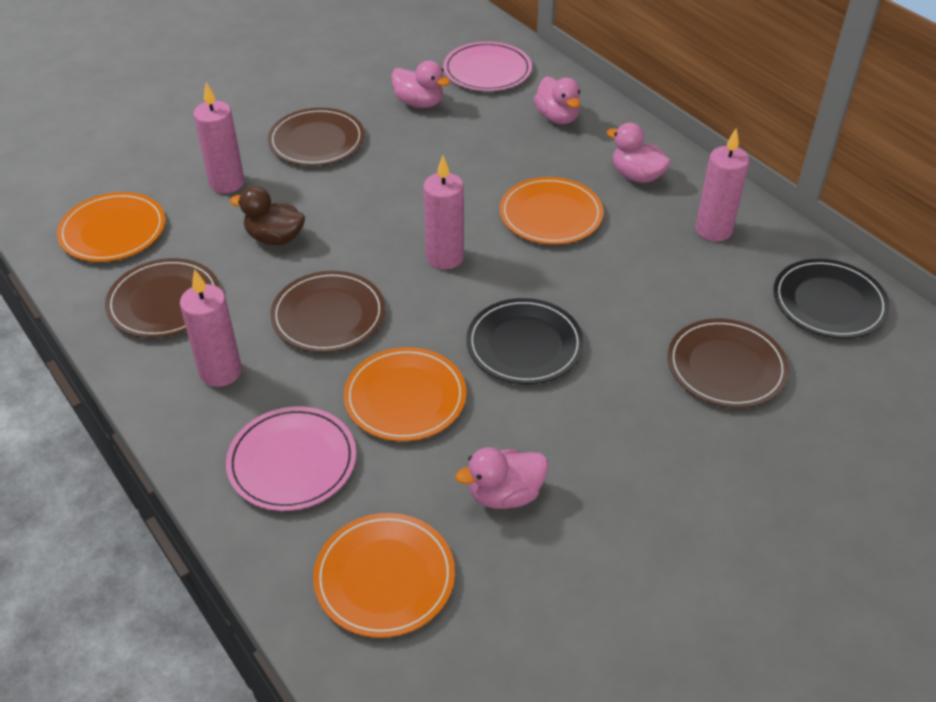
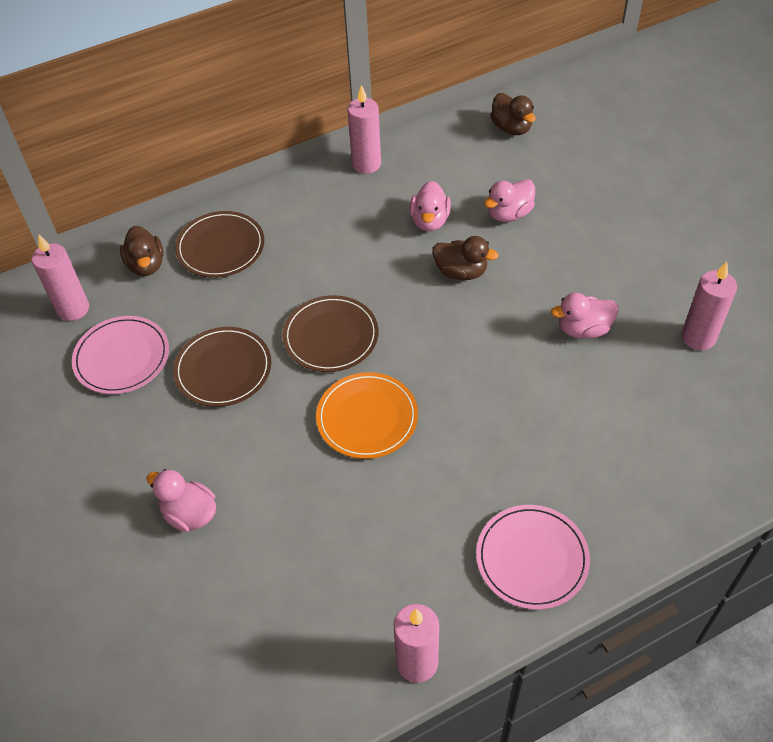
black plate: 2 -> 0
brown duck: 1 -> 3
brown plate: 4 -> 3
orange plate: 4 -> 1

